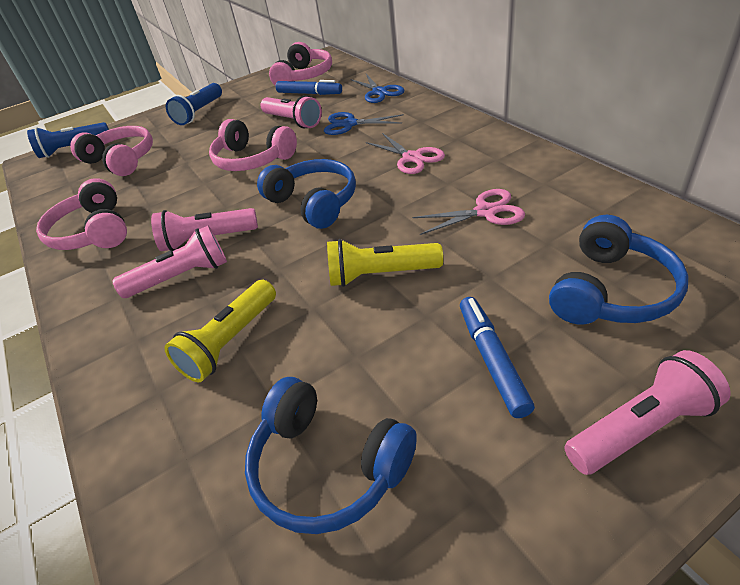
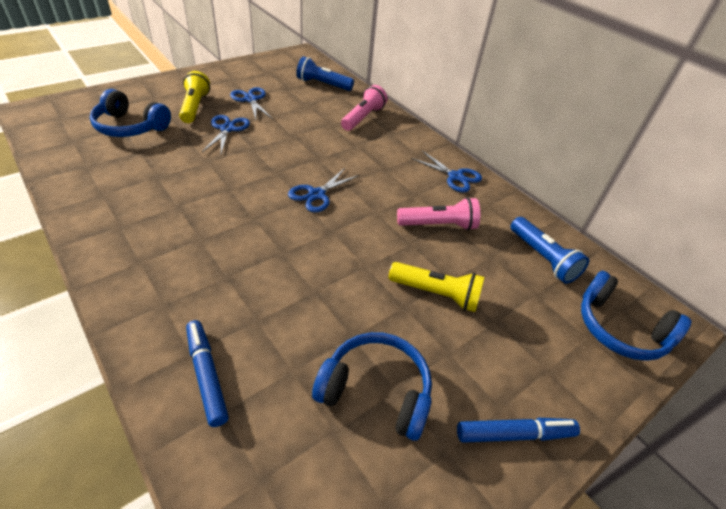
blue scissors: 2 -> 4
pink flashlight: 4 -> 2
pink headphones: 4 -> 0
pink scissors: 2 -> 0

